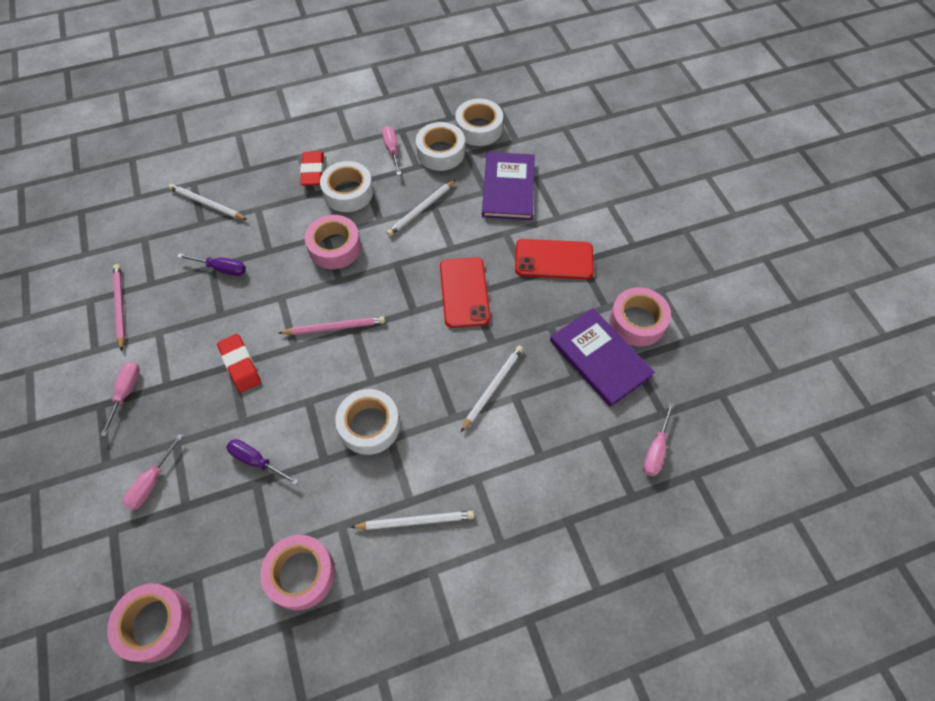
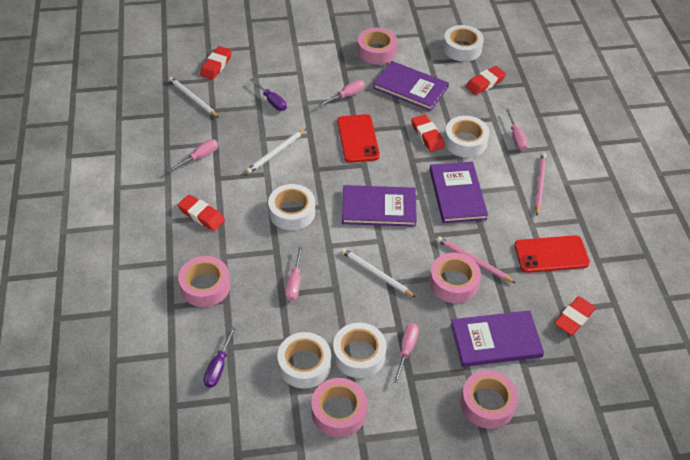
pink screwdriver: 4 -> 5
pink tape: 4 -> 5
purple book: 2 -> 4
red eraser: 2 -> 5
white pencil: 4 -> 3
white tape: 4 -> 5

